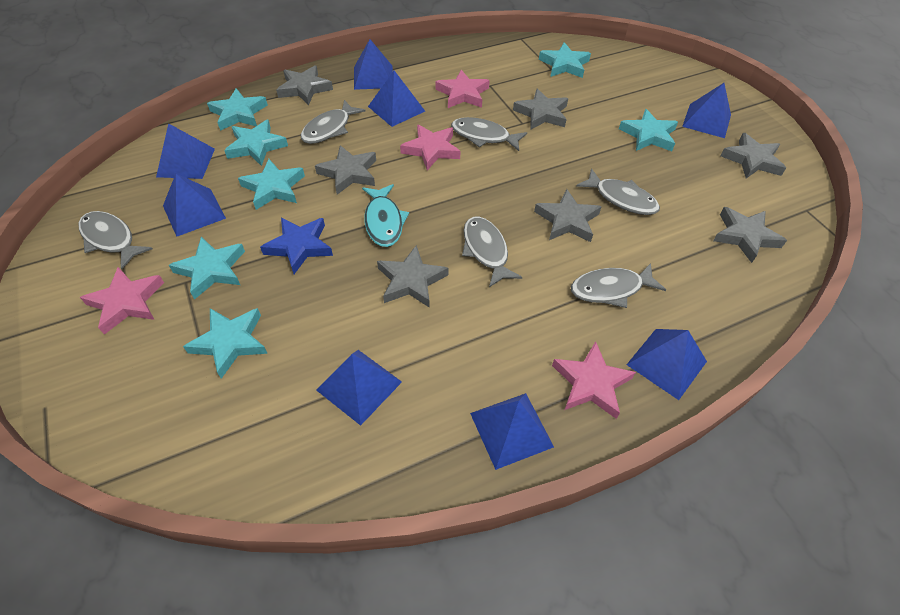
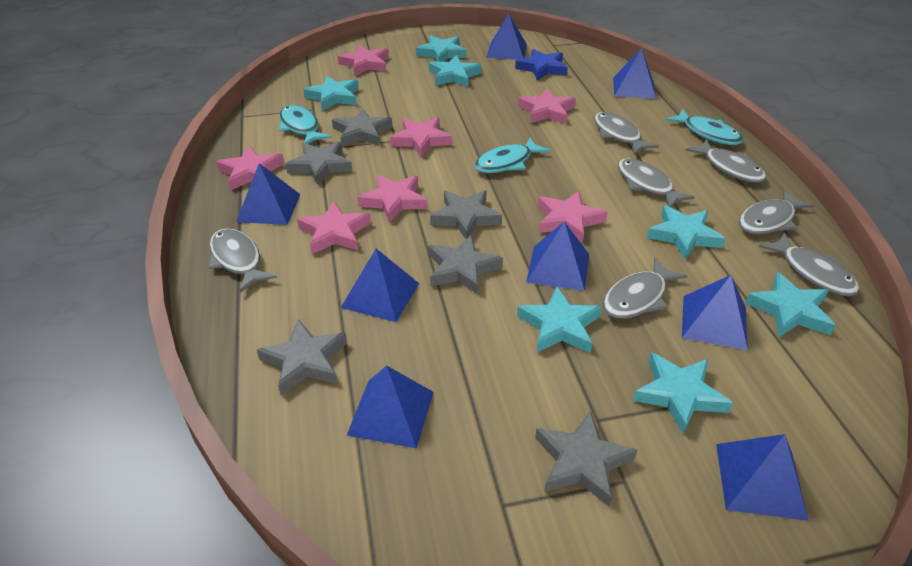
grey fish: 6 -> 7
grey star: 7 -> 6
pink star: 4 -> 7
turquoise fish: 1 -> 3

